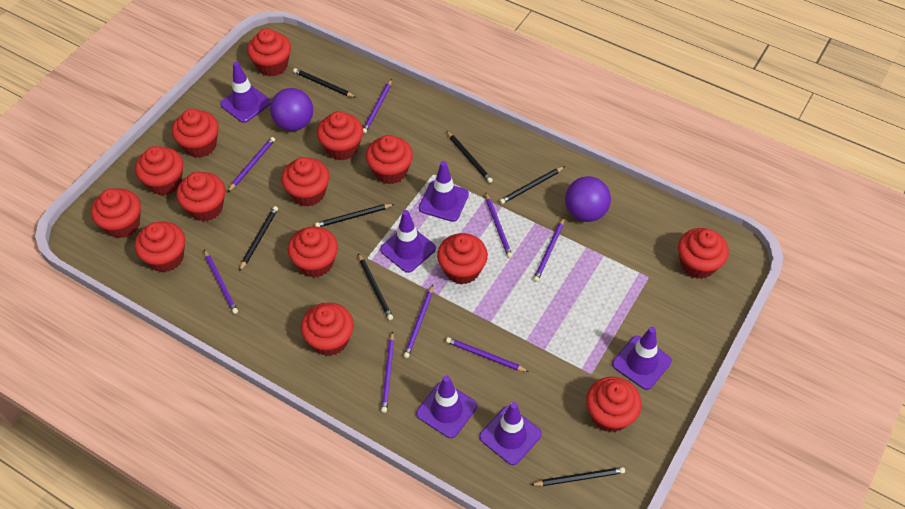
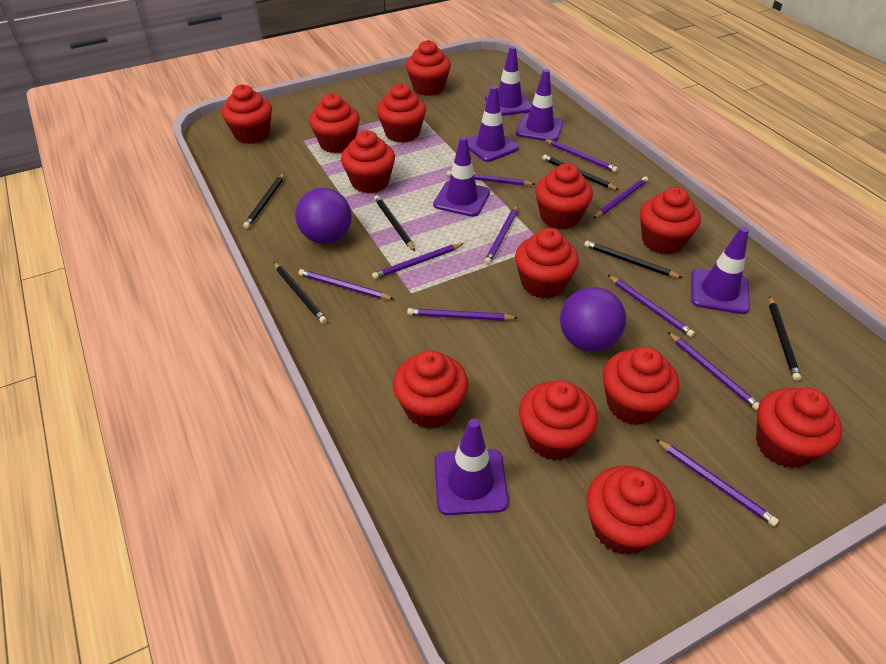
black pencil: 7 -> 6
purple pencil: 8 -> 10
red cupcake: 14 -> 13

